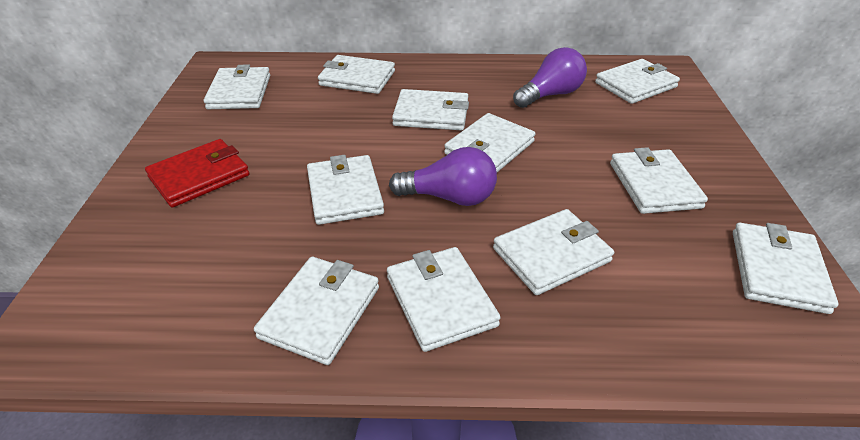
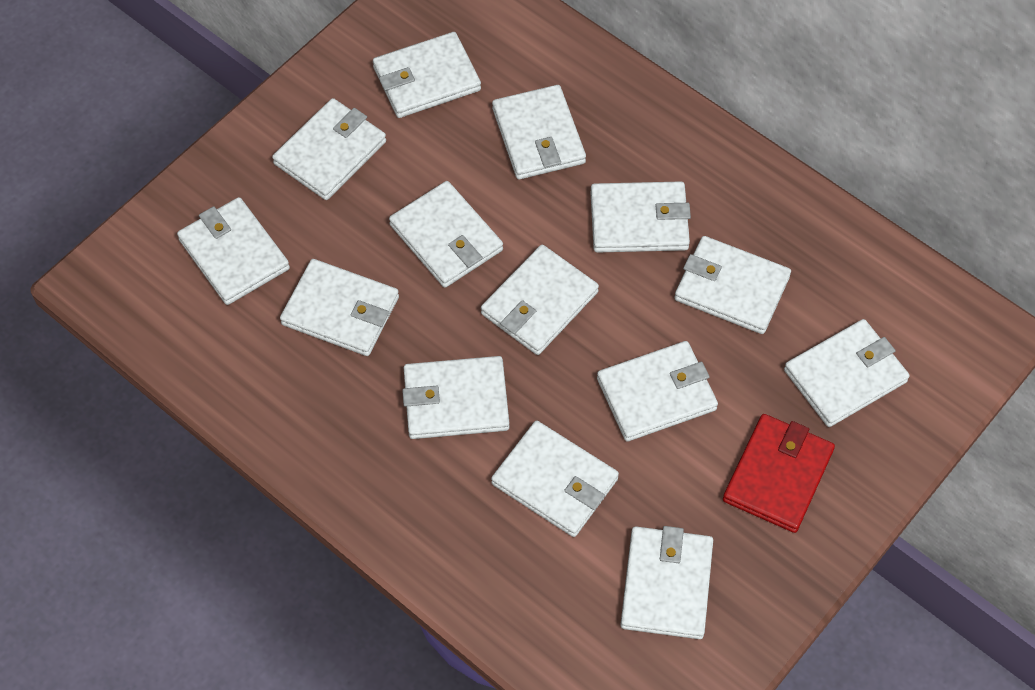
purple light bulb: 2 -> 0
white wallet: 11 -> 14

